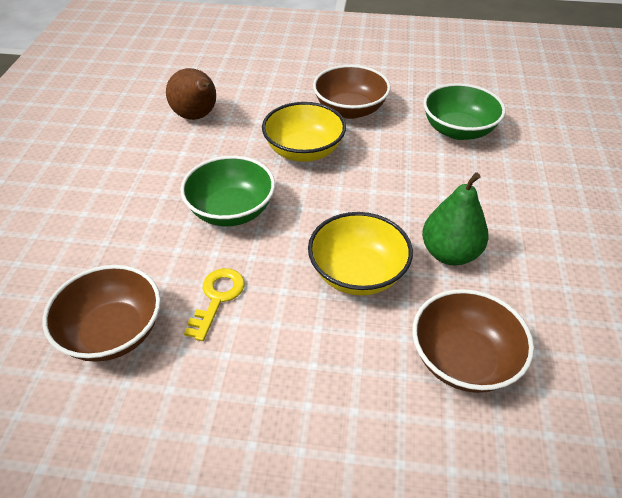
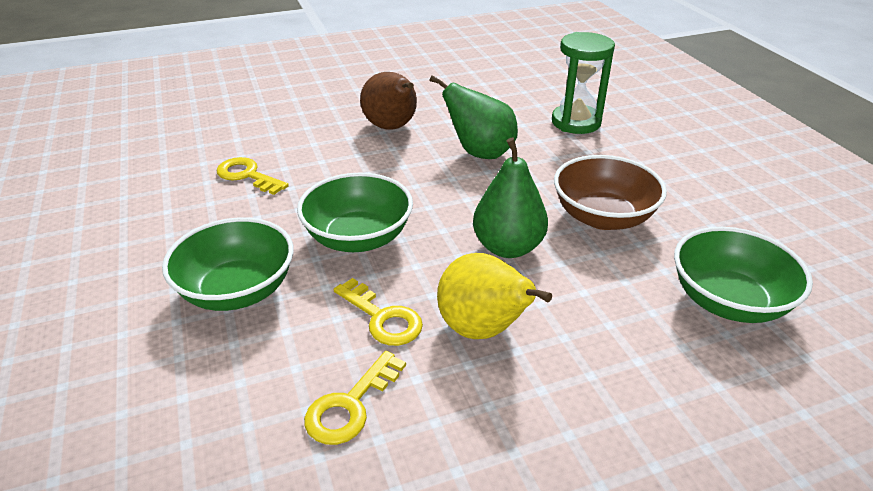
brown bowl: 3 -> 1
green bowl: 2 -> 3
green hourglass: 0 -> 1
green pear: 1 -> 2
yellow bowl: 2 -> 0
yellow key: 1 -> 3
yellow pear: 0 -> 1

